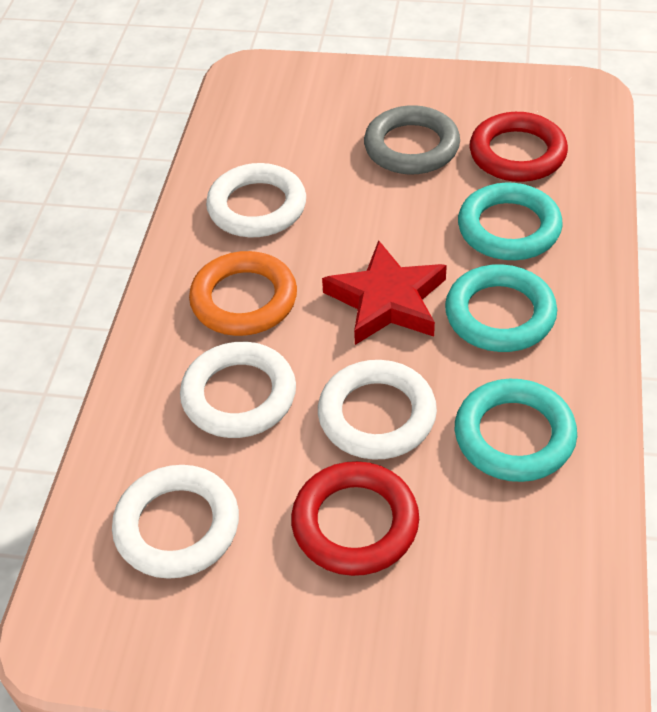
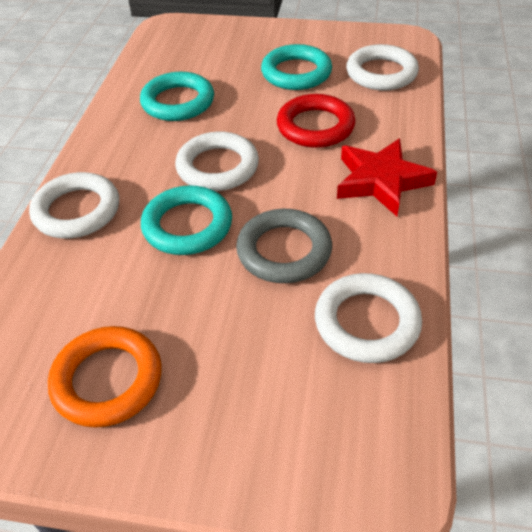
red ring: 2 -> 1

